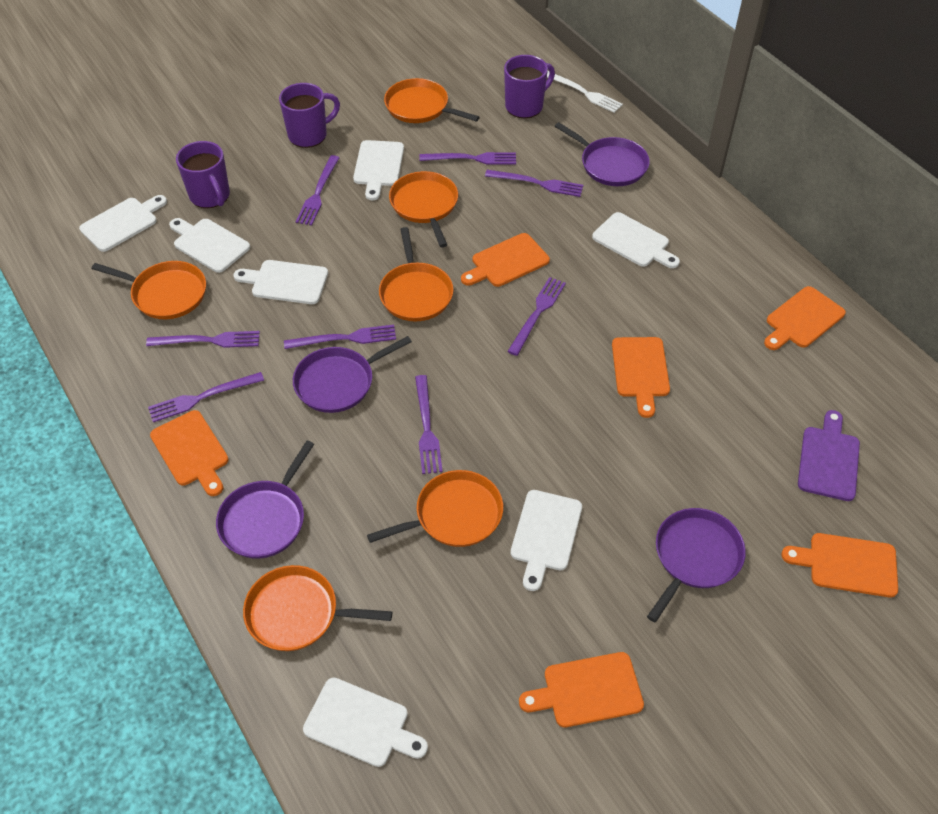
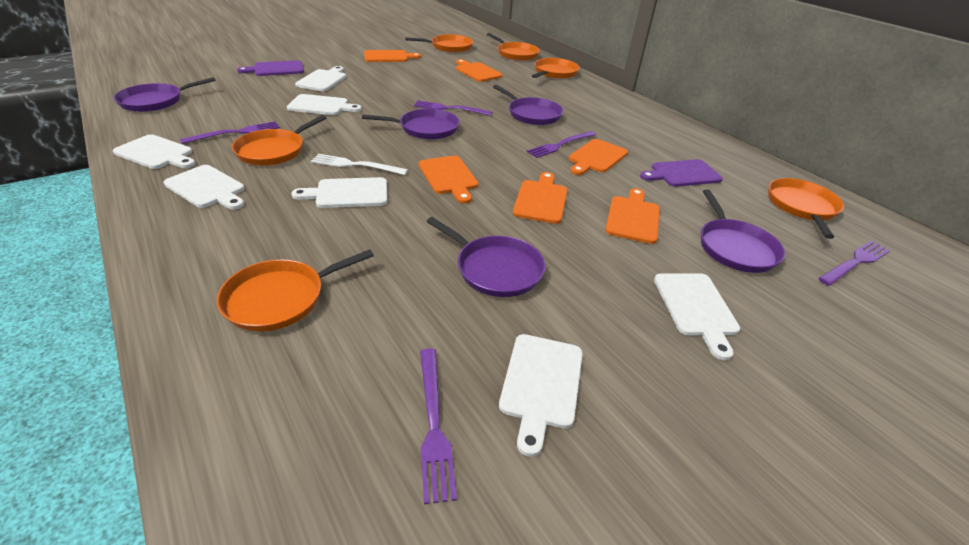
purple cutting board: 1 -> 2
purple fork: 8 -> 5
purple mug: 3 -> 0
purple pan: 4 -> 5

